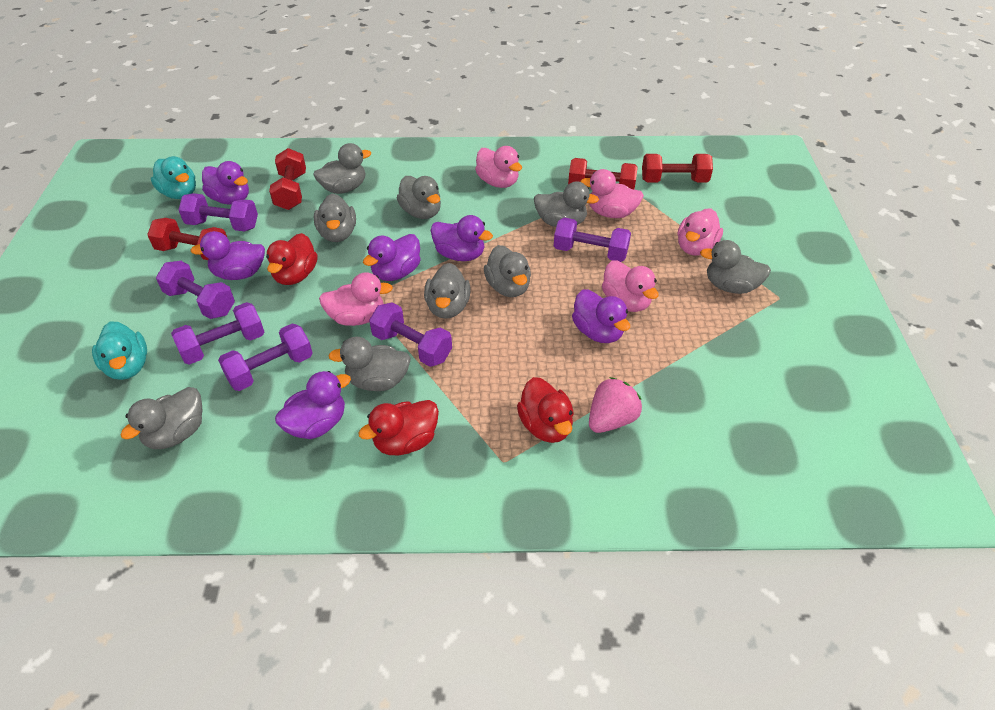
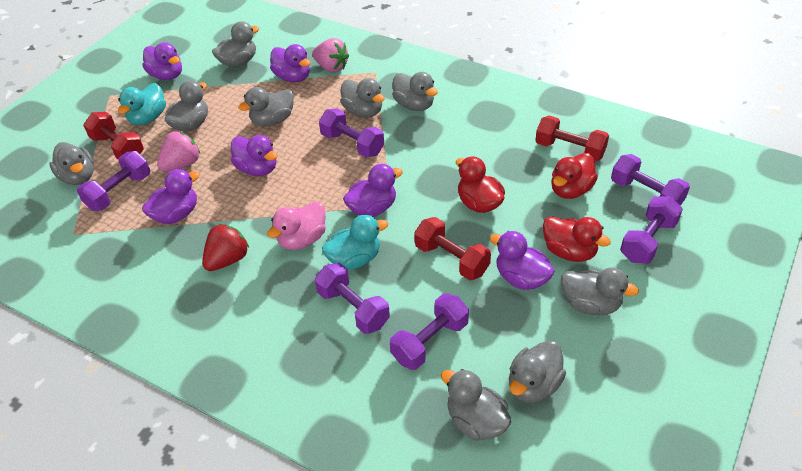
pink duck: 5 -> 1
pink strawberry: 1 -> 2
red dumbbell: 4 -> 3
red strawberry: 0 -> 1

